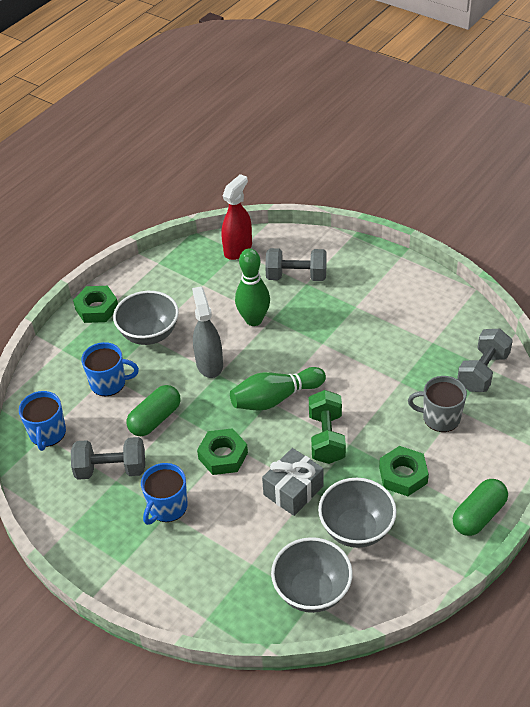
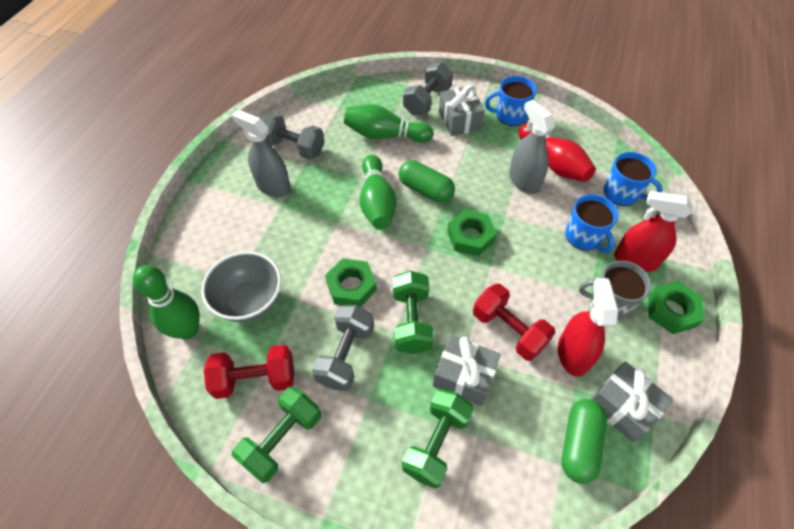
green bowling pin: 2 -> 3
green dumbbell: 1 -> 3
grey bowl: 3 -> 1
grey gift: 1 -> 3
grey spray bottle: 1 -> 2
red bowling pin: 0 -> 1
red dumbbell: 0 -> 2
red spray bottle: 1 -> 2

